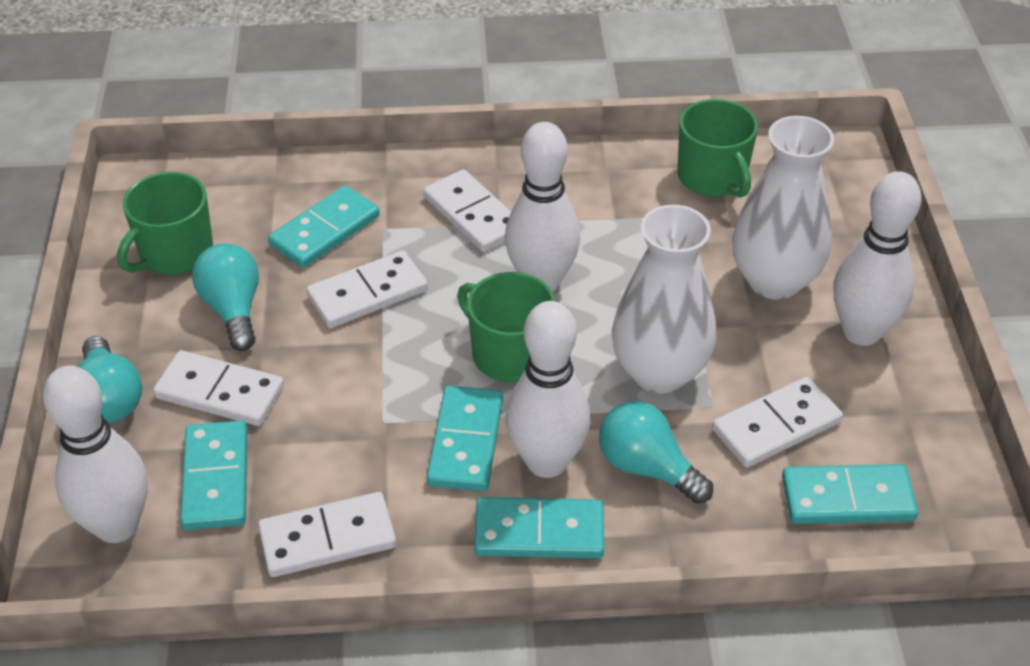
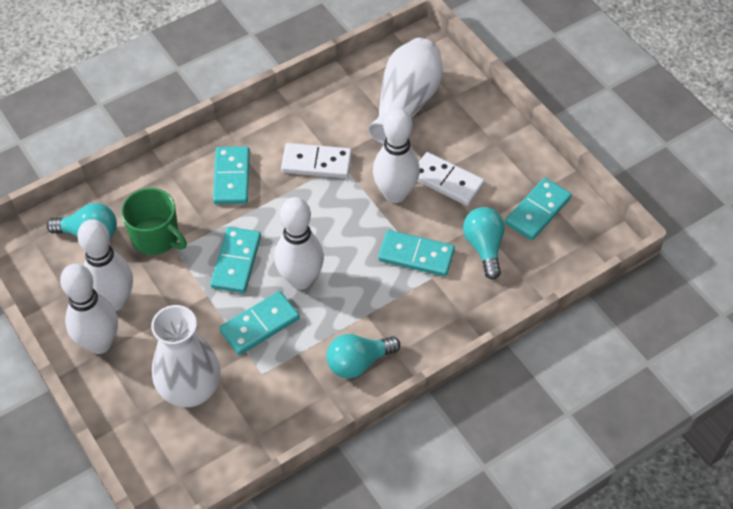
green mug: 3 -> 1
white domino: 5 -> 2

